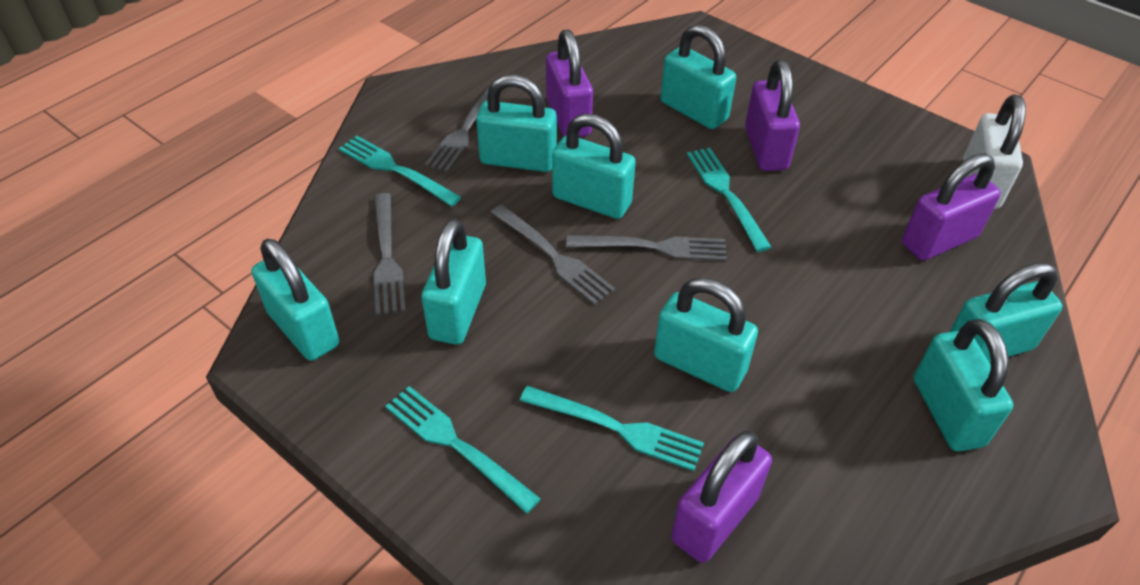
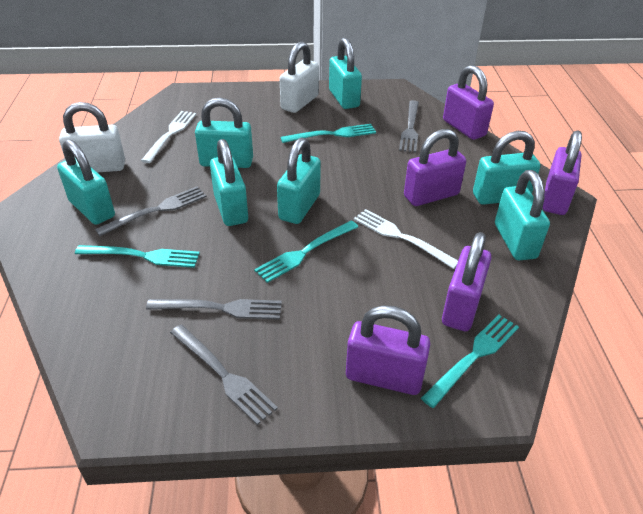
purple padlock: 4 -> 5
turquoise padlock: 8 -> 7
white fork: 0 -> 2
white padlock: 1 -> 2

